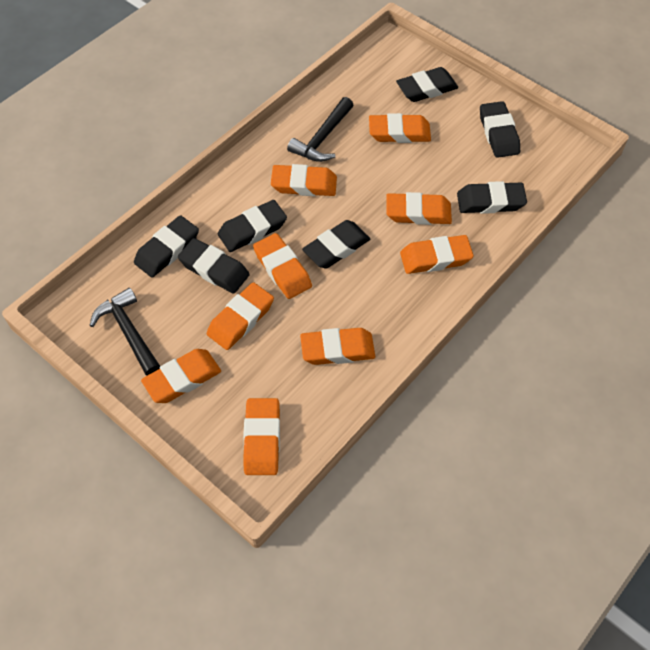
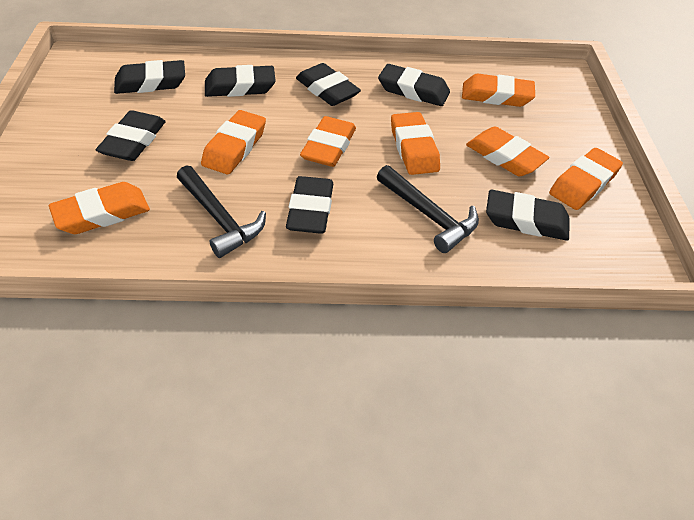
orange eraser: 9 -> 7

